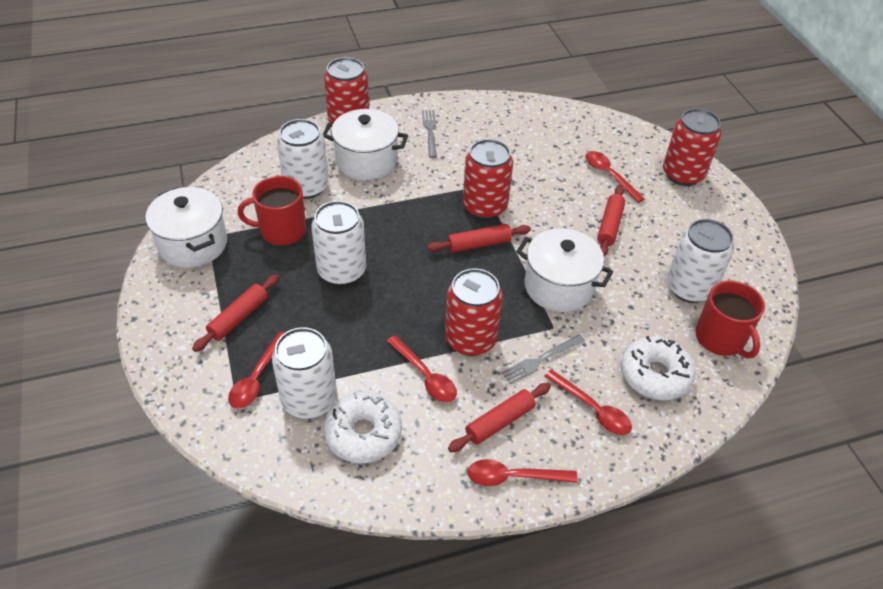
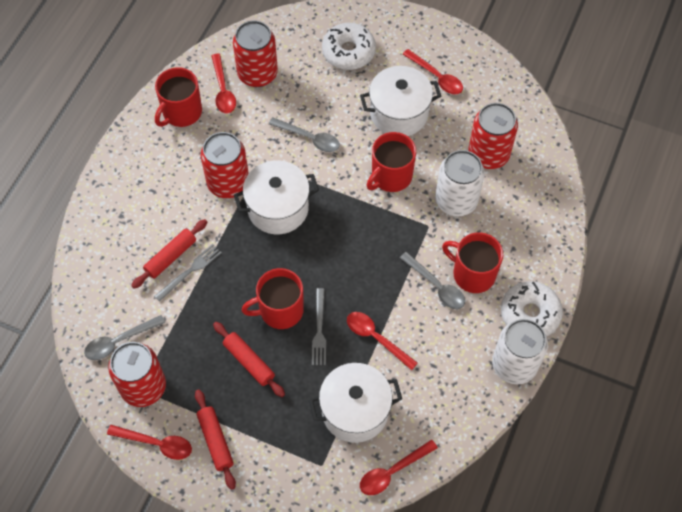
grey spoon: 0 -> 3
red mug: 2 -> 4
red rolling pin: 4 -> 3
white can: 4 -> 2

